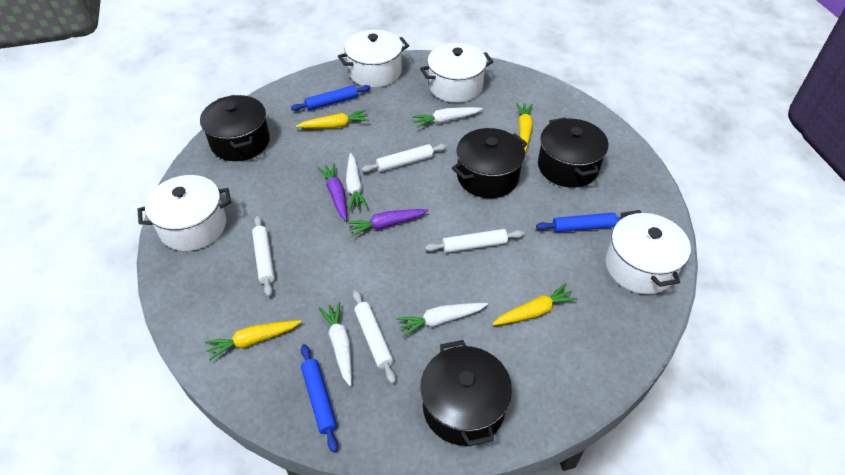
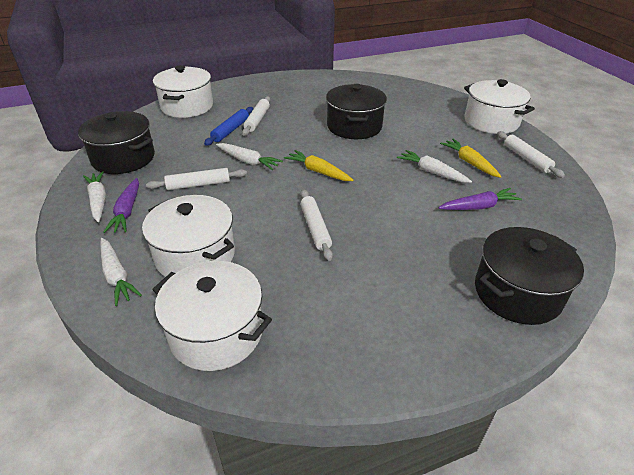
black pot: 4 -> 3
blue rolling pin: 3 -> 1
yellow carrot: 4 -> 2

